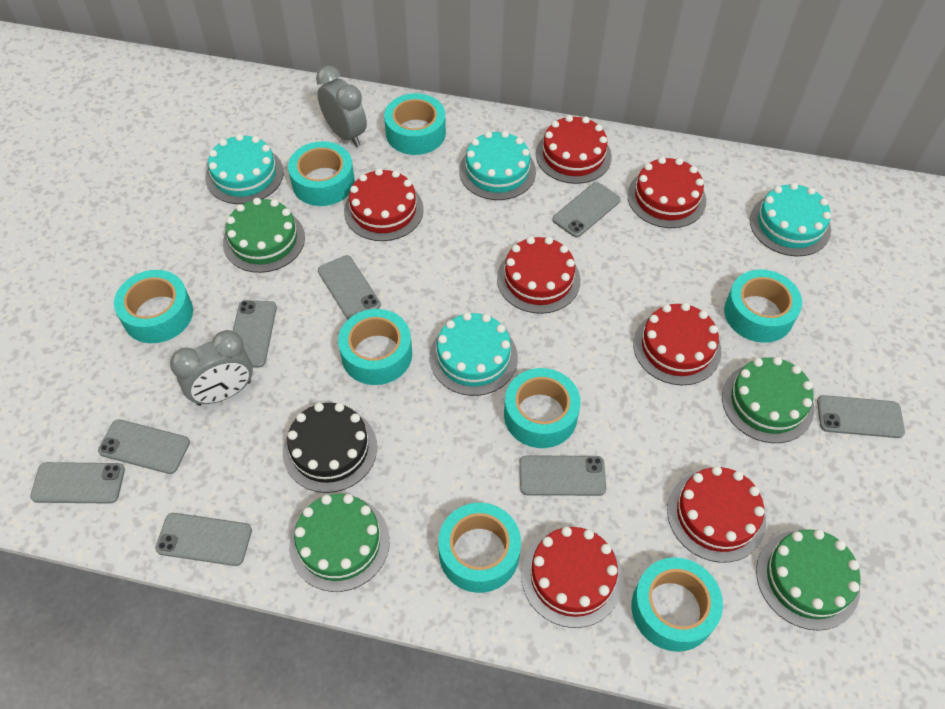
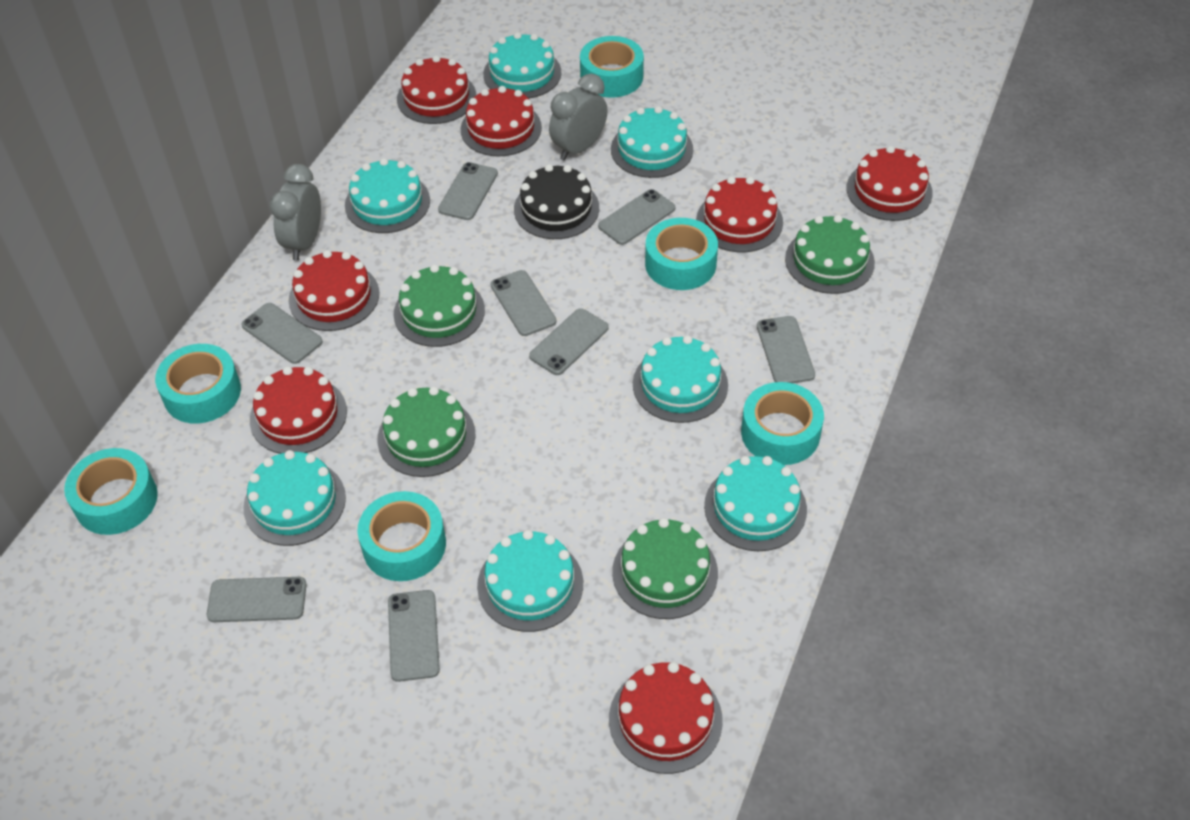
turquoise cake: 4 -> 7
turquoise tape: 8 -> 6

